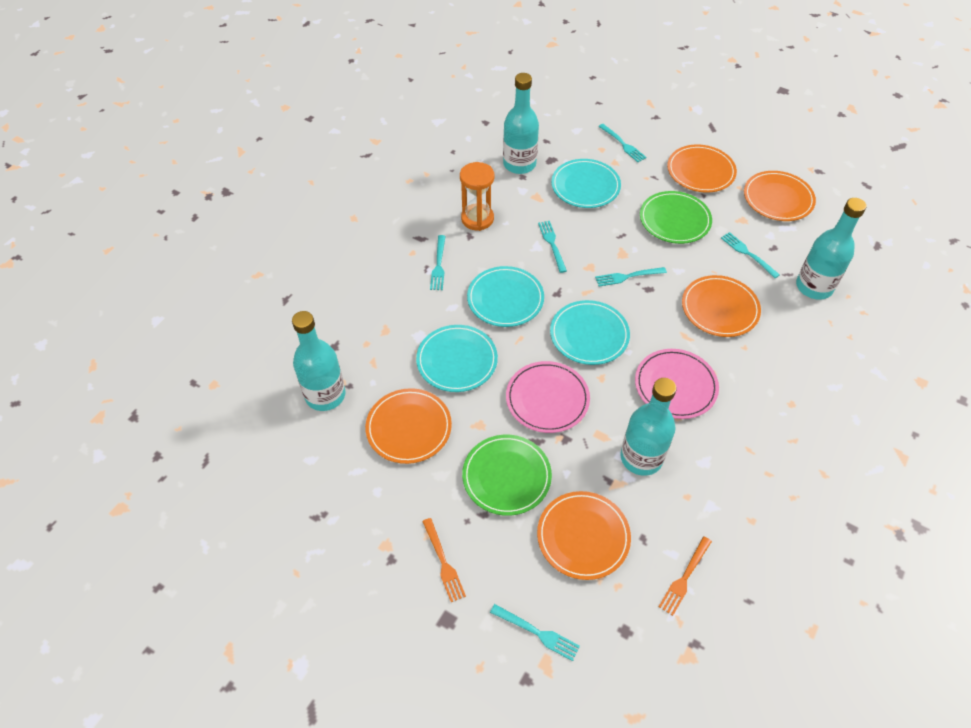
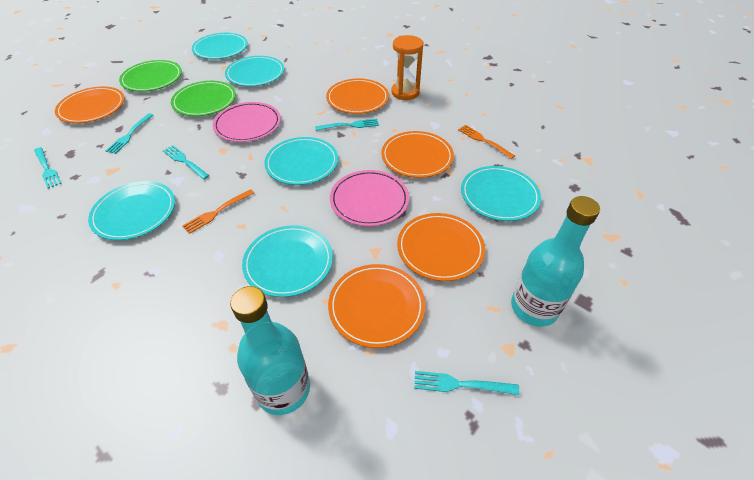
turquoise bottle: 4 -> 2
turquoise fork: 6 -> 5
turquoise plate: 4 -> 6

